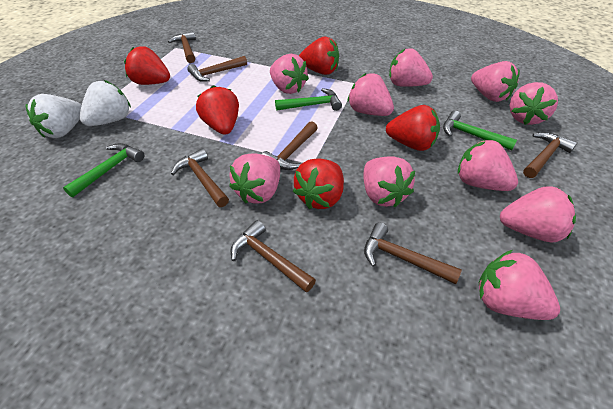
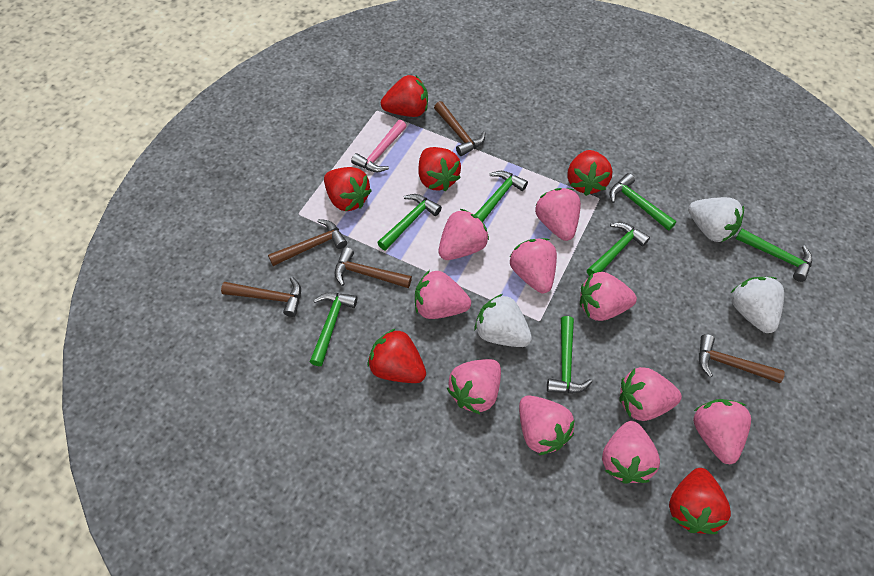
brown hammer: 7 -> 5
green hammer: 3 -> 7
pink hammer: 0 -> 1
red strawberry: 5 -> 6
white strawberry: 2 -> 3

